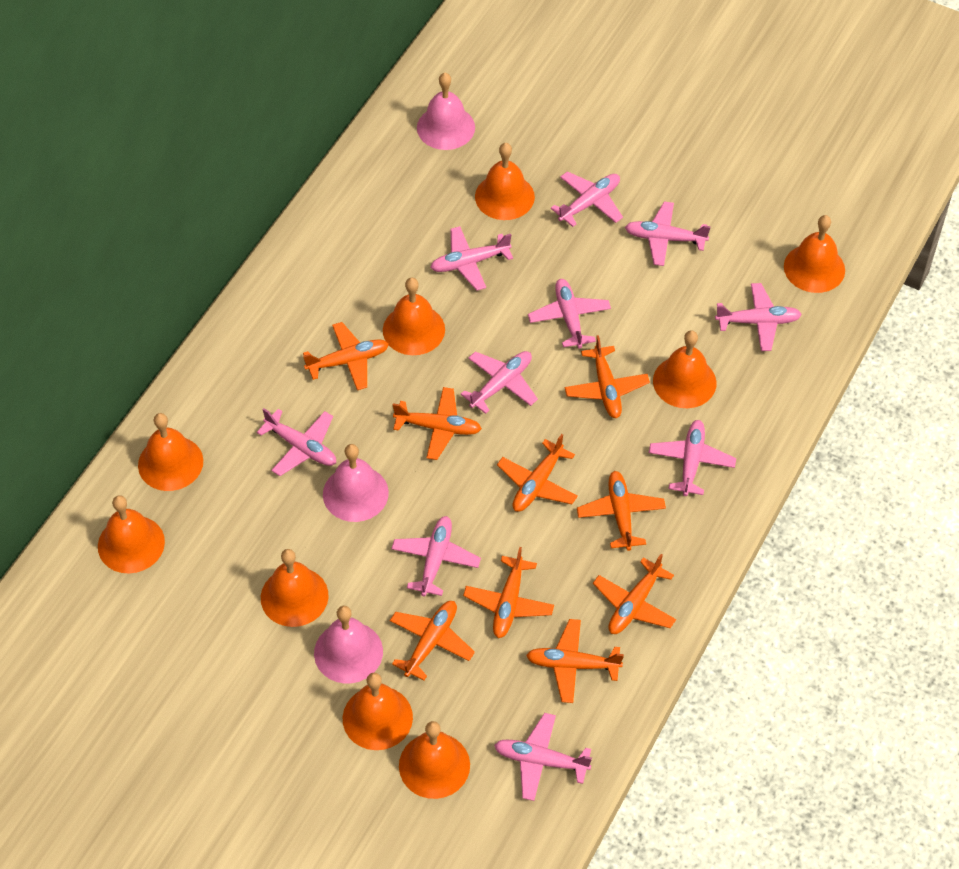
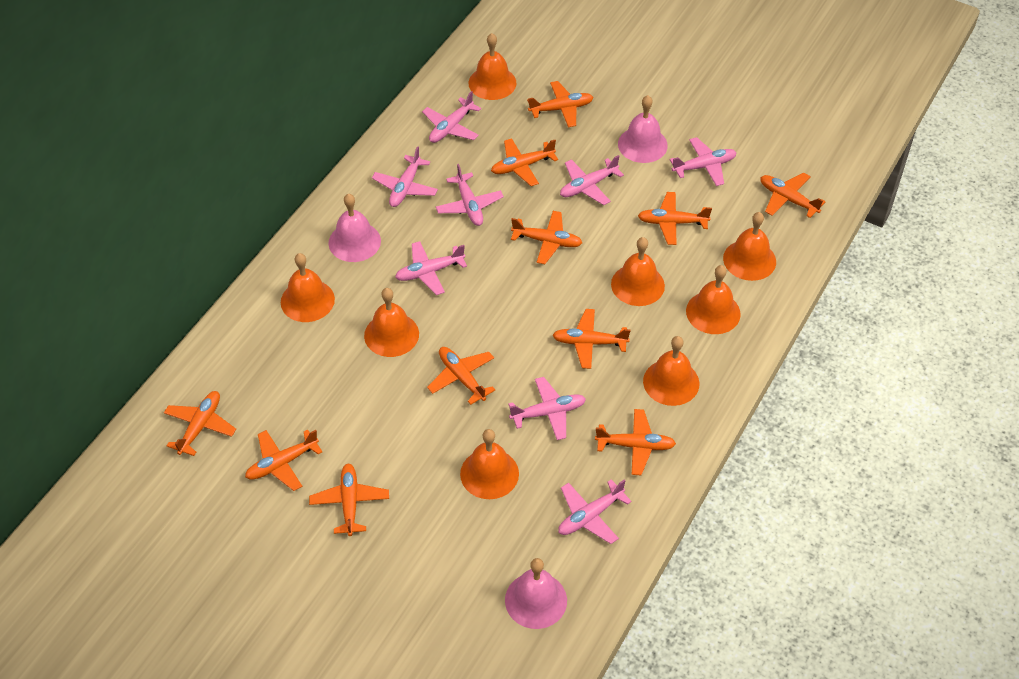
orange bell: 9 -> 8
orange plane: 9 -> 11
pink plane: 10 -> 8

